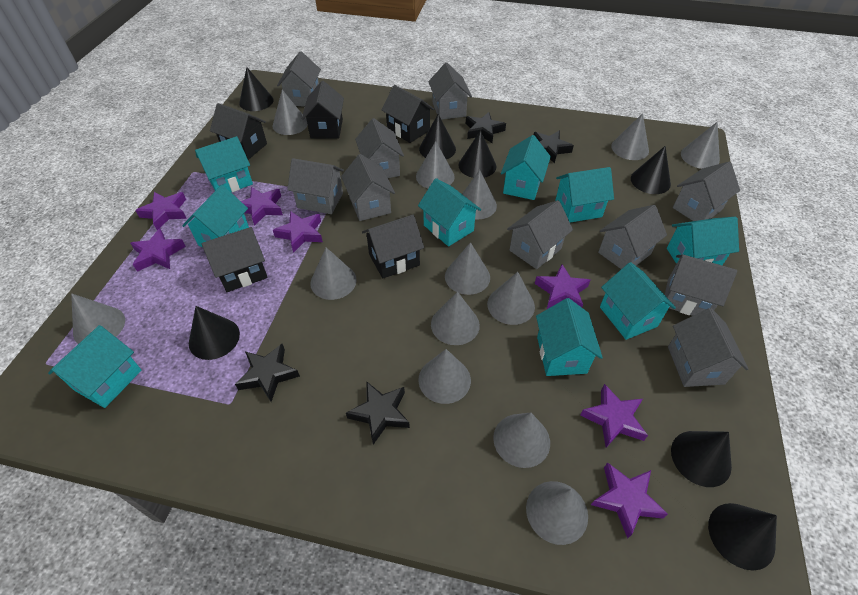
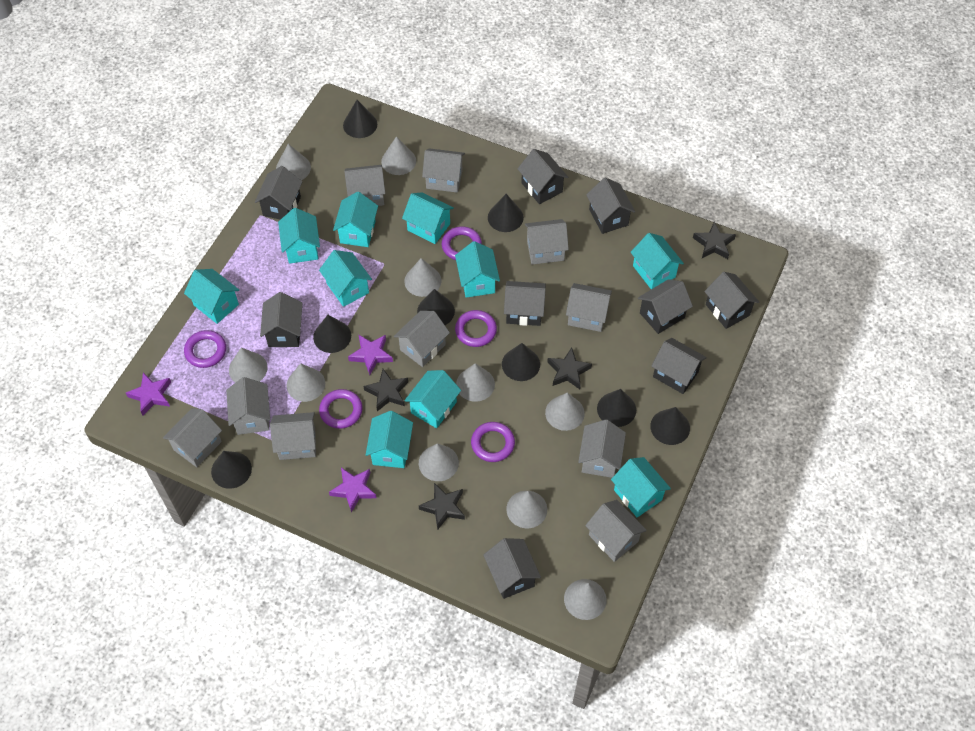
black cone: 7 -> 8
black house: 5 -> 9
grey cone: 13 -> 10
purple ring: 0 -> 5
purple star: 7 -> 3
turquoise house: 9 -> 10

